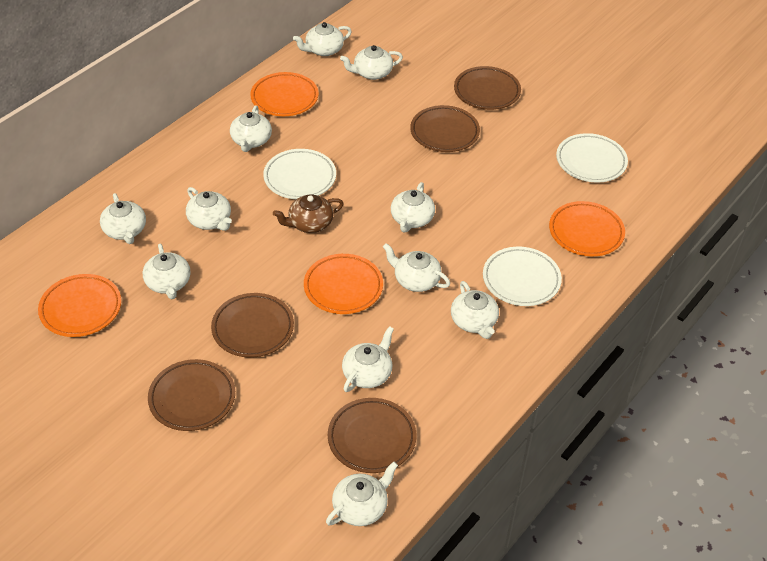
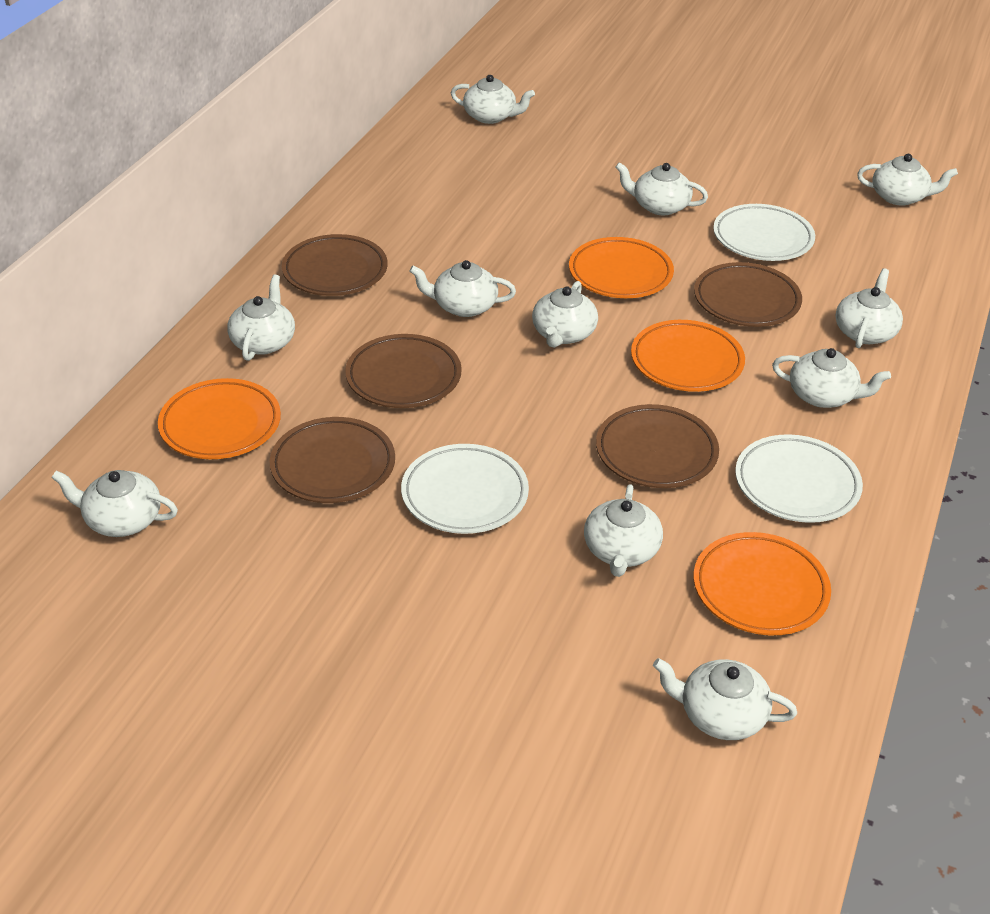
brown teapot: 1 -> 0

